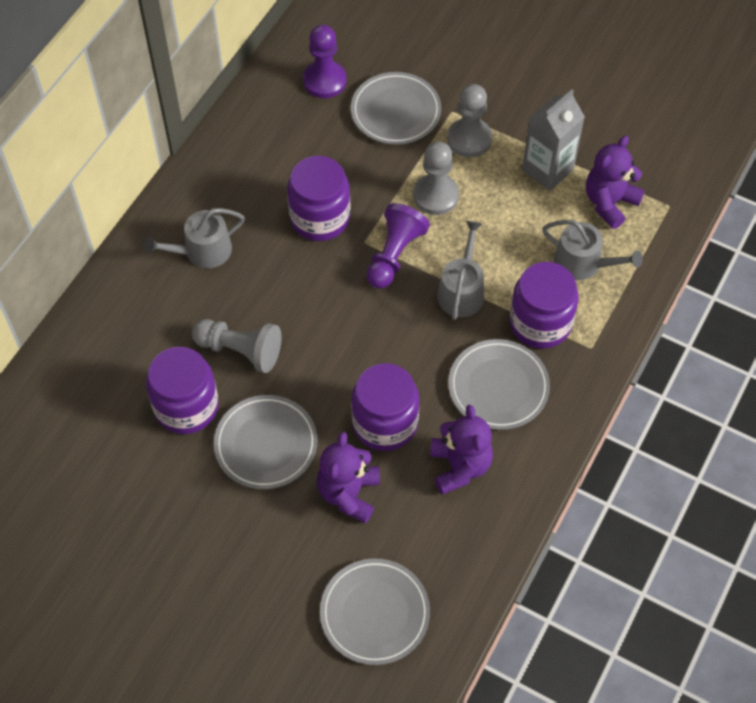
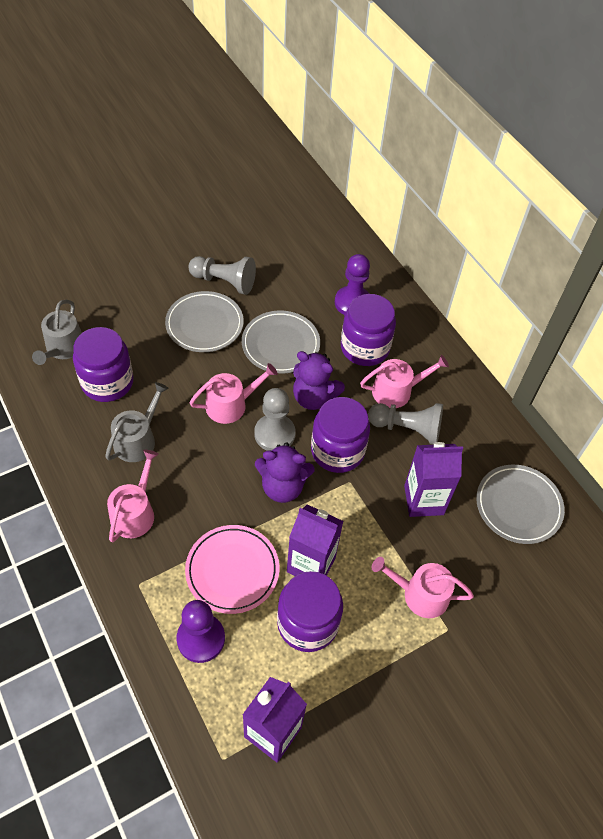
grey carton: 1 -> 0
grey plate: 4 -> 3
grey watering can: 3 -> 2
pink plate: 0 -> 1
pink watering can: 0 -> 4
purple carton: 0 -> 3
purple teddy bear: 3 -> 2

